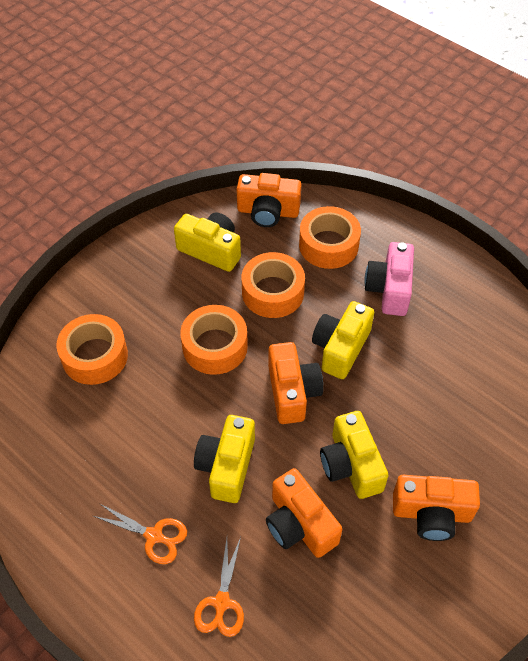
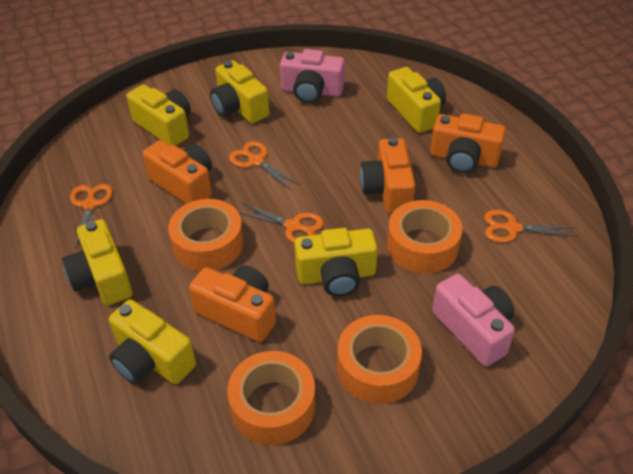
orange scissors: 2 -> 4
pink camera: 1 -> 2
yellow camera: 4 -> 6

